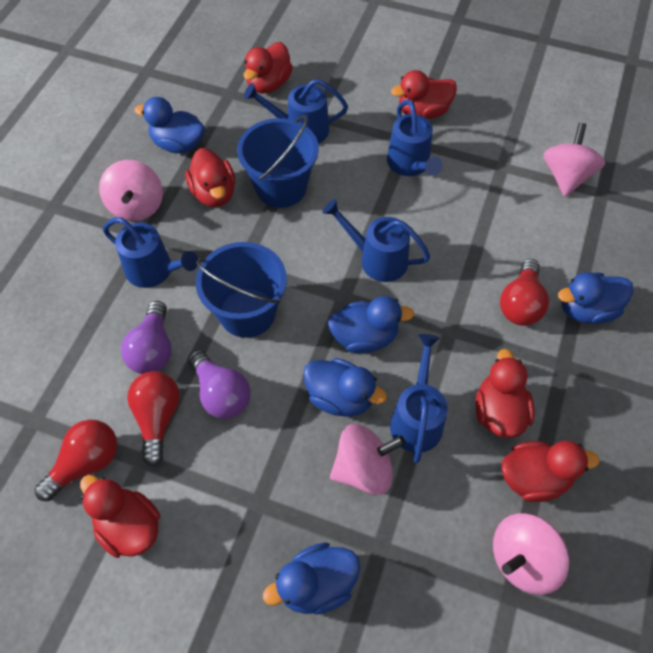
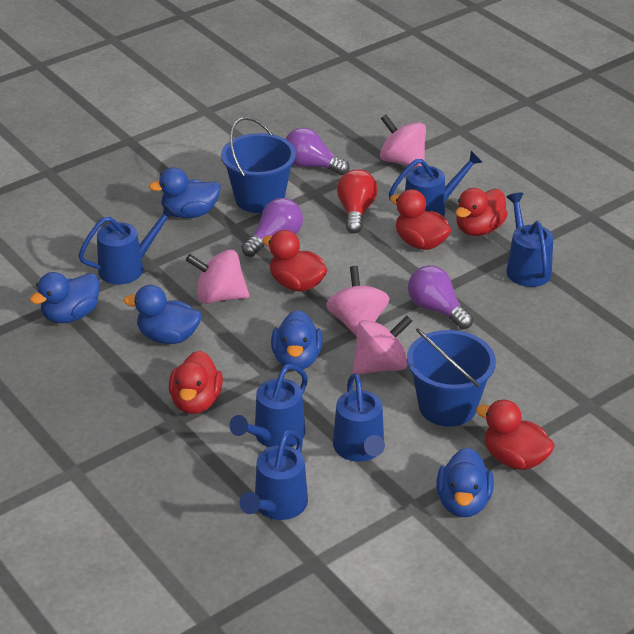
blue watering can: 5 -> 6
purple light bulb: 2 -> 3
red duck: 6 -> 5
red light bulb: 3 -> 1

